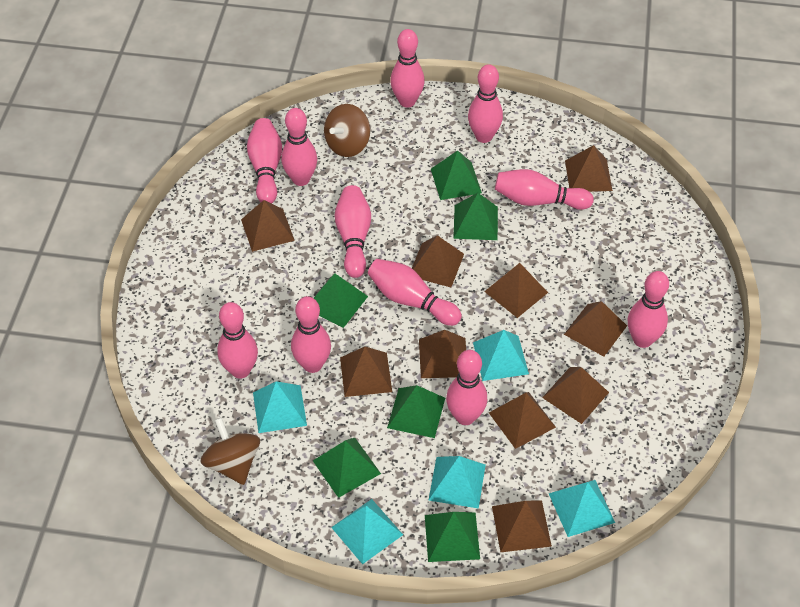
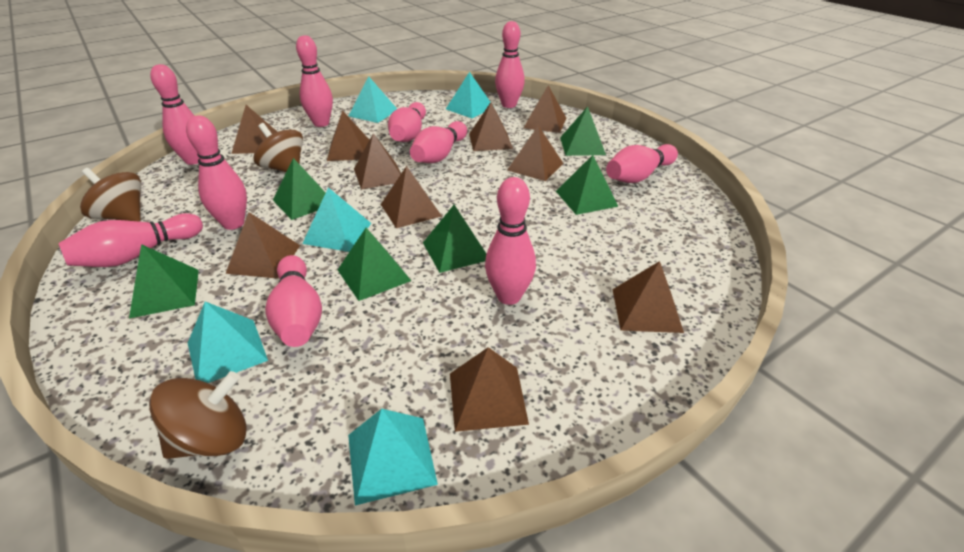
brown spinning top: 2 -> 3
pink bowling pin: 11 -> 10

